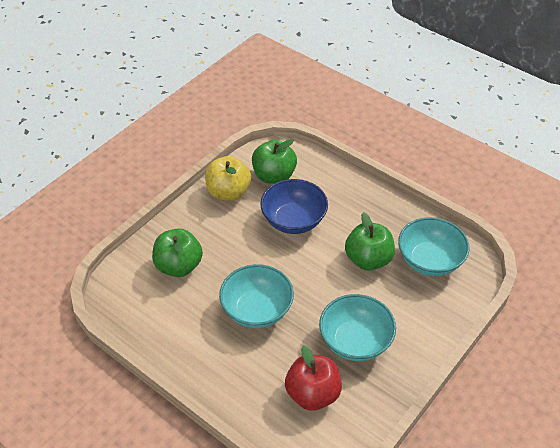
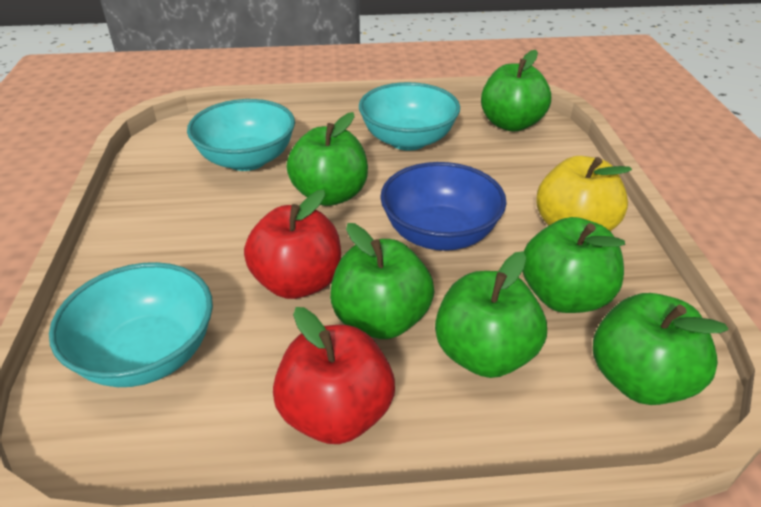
green apple: 3 -> 6
red apple: 1 -> 2

